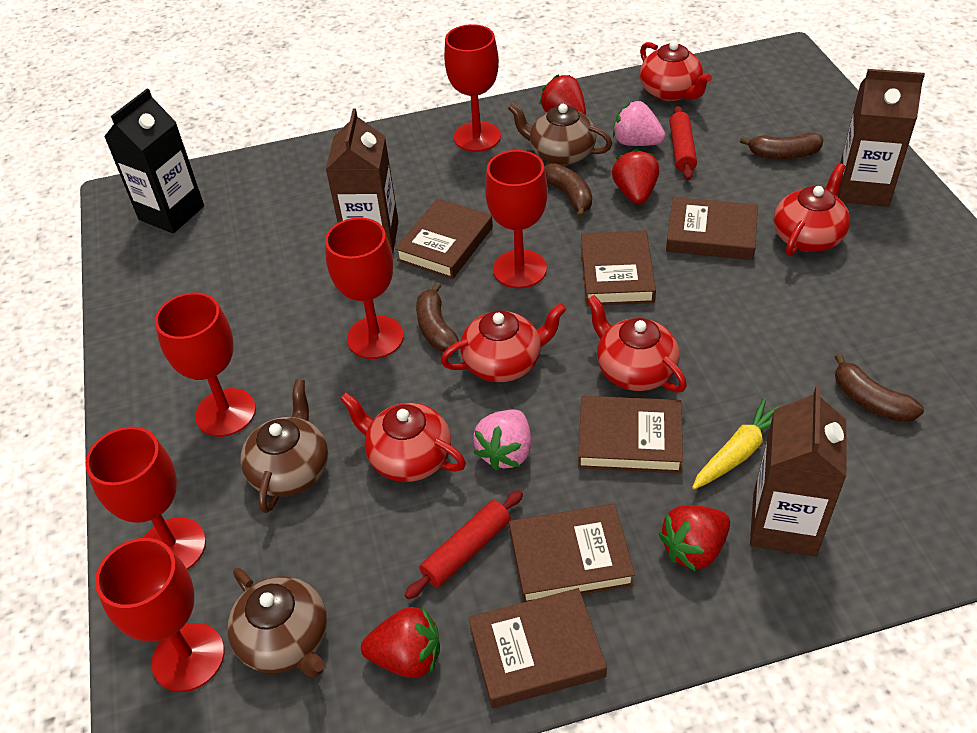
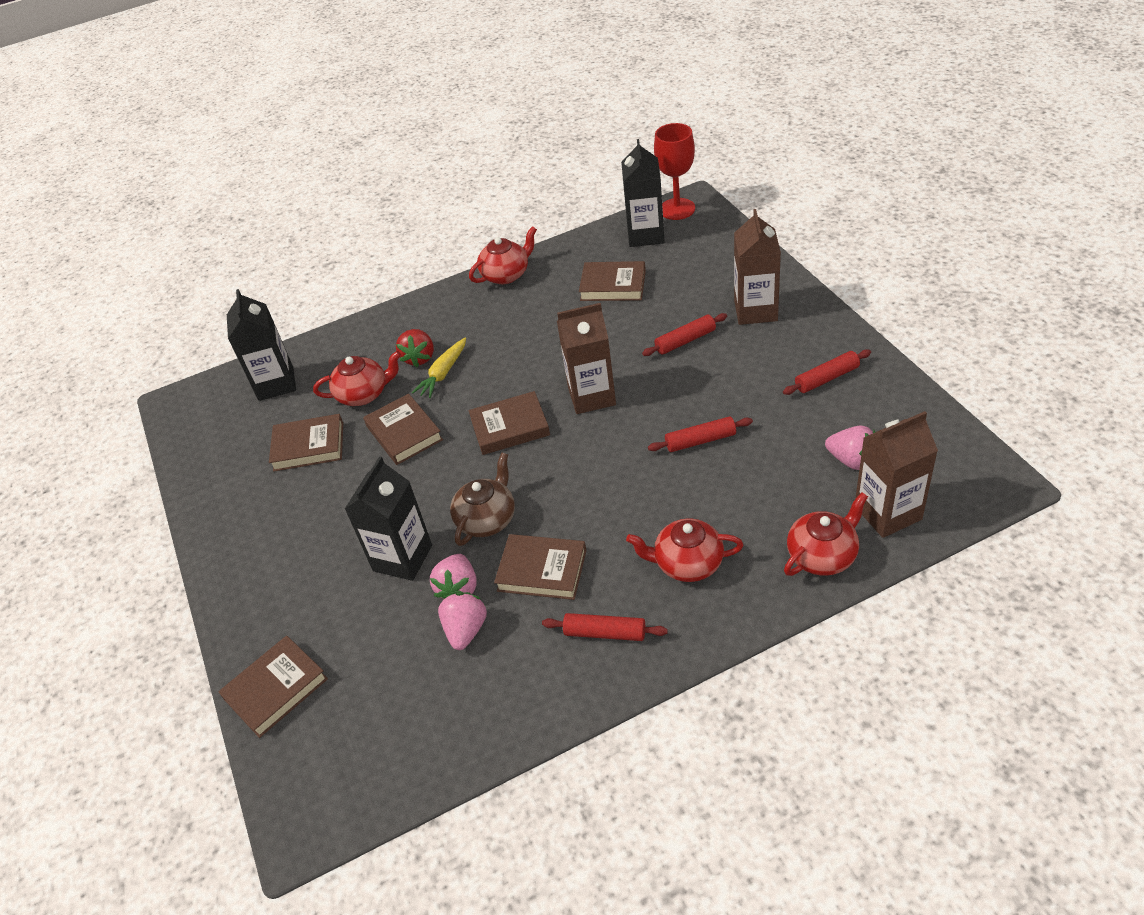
black carton: 1 -> 3
brown banana: 4 -> 0
brown teapot: 3 -> 1
pink strawberry: 2 -> 3
red goblet: 6 -> 1
red rolling pin: 2 -> 4
red strawberry: 4 -> 1
red teapot: 5 -> 4

